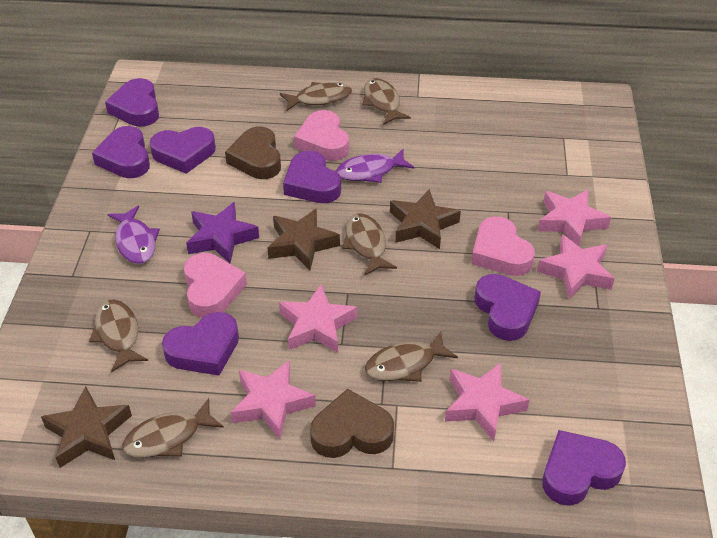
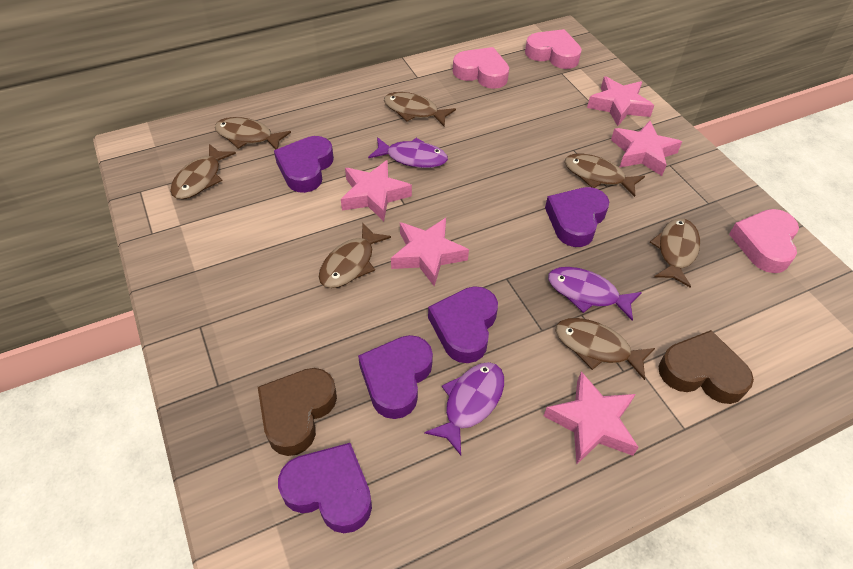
brown fish: 6 -> 7
brown star: 3 -> 0
purple fish: 2 -> 3
purple heart: 7 -> 5
purple star: 1 -> 0

